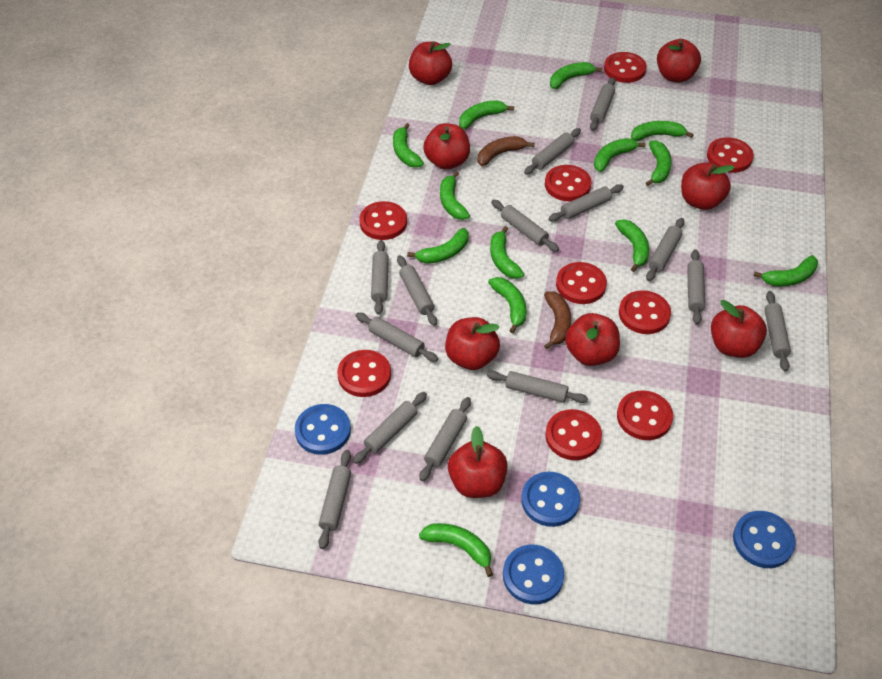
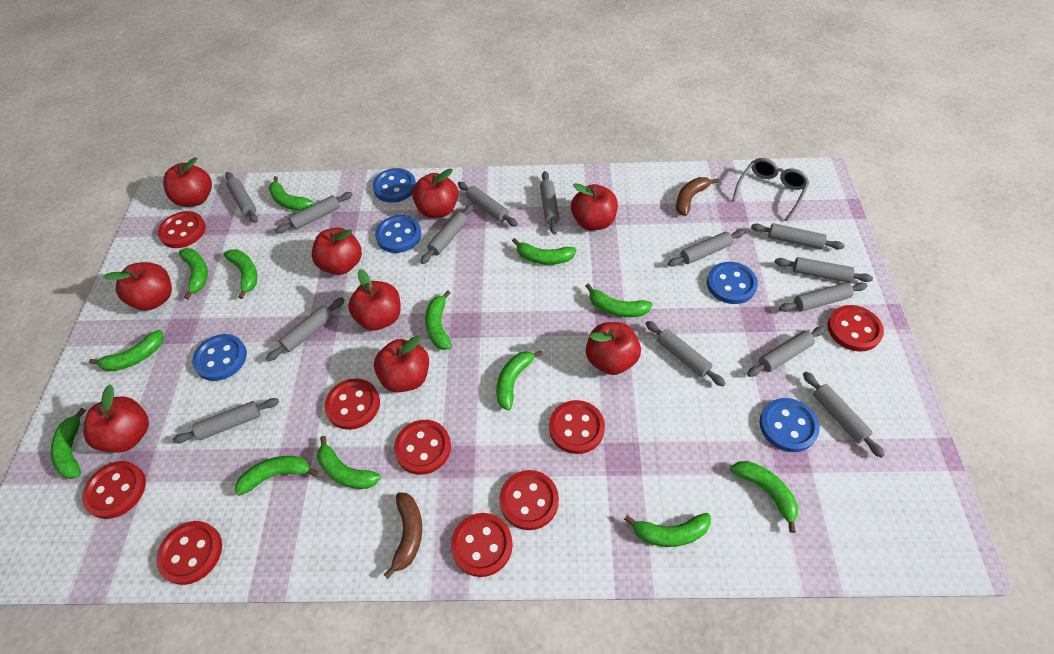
blue button: 4 -> 5
grey glasses: 0 -> 1
red apple: 8 -> 9

